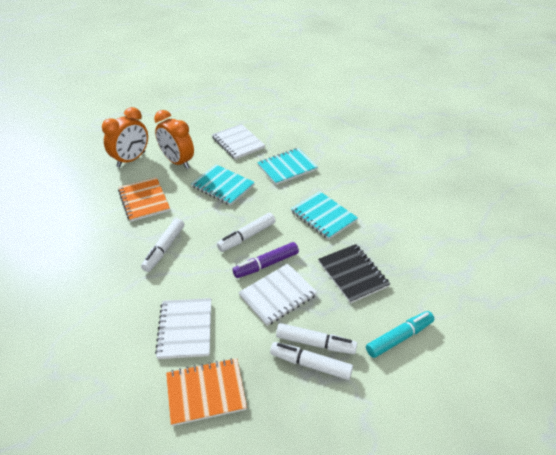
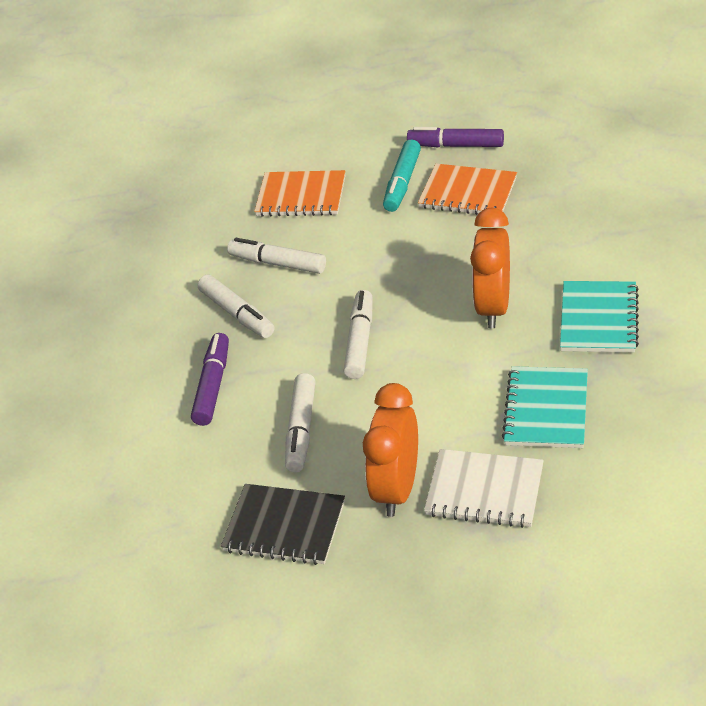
purple marker: 1 -> 2
turquoise notebook: 3 -> 2
white notebook: 3 -> 1

